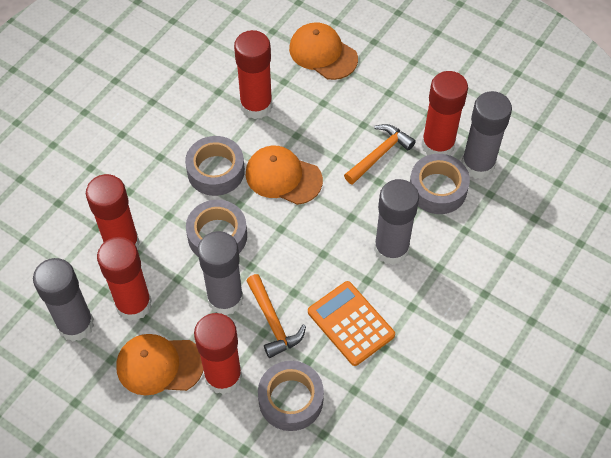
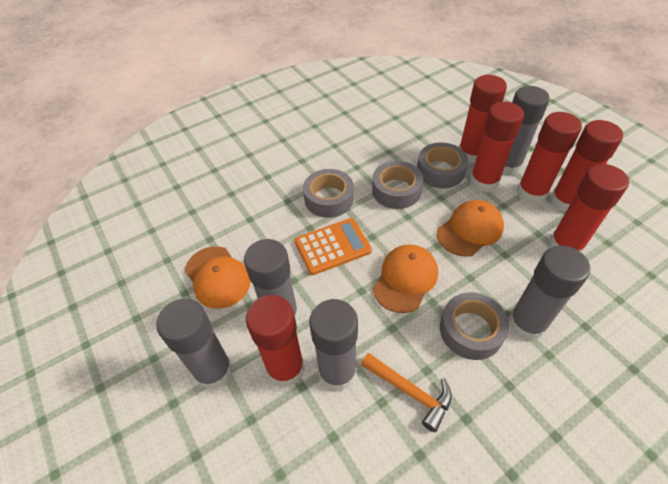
grey glue stick: 4 -> 5
orange hammer: 2 -> 1
red glue stick: 5 -> 6

